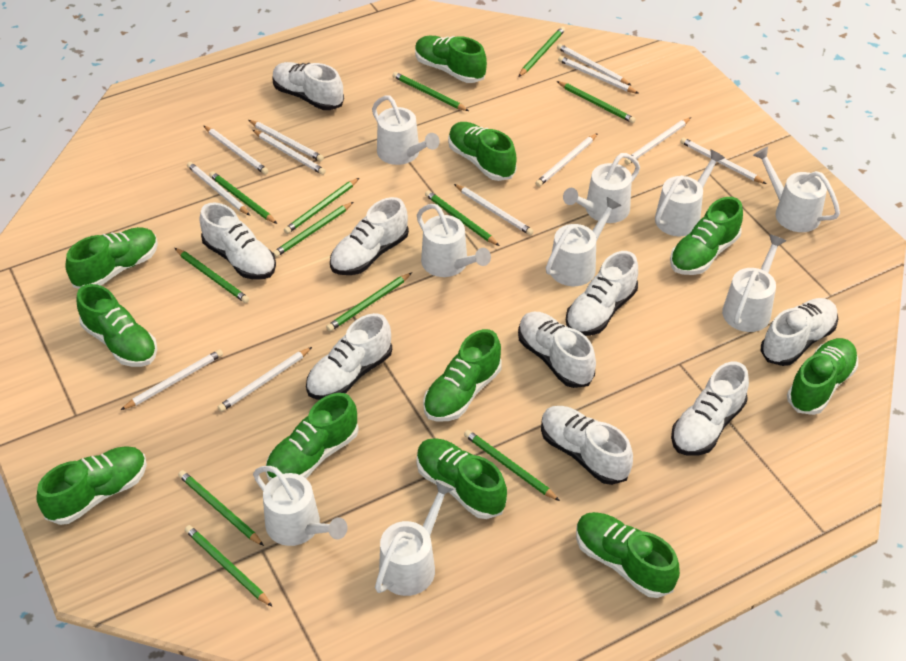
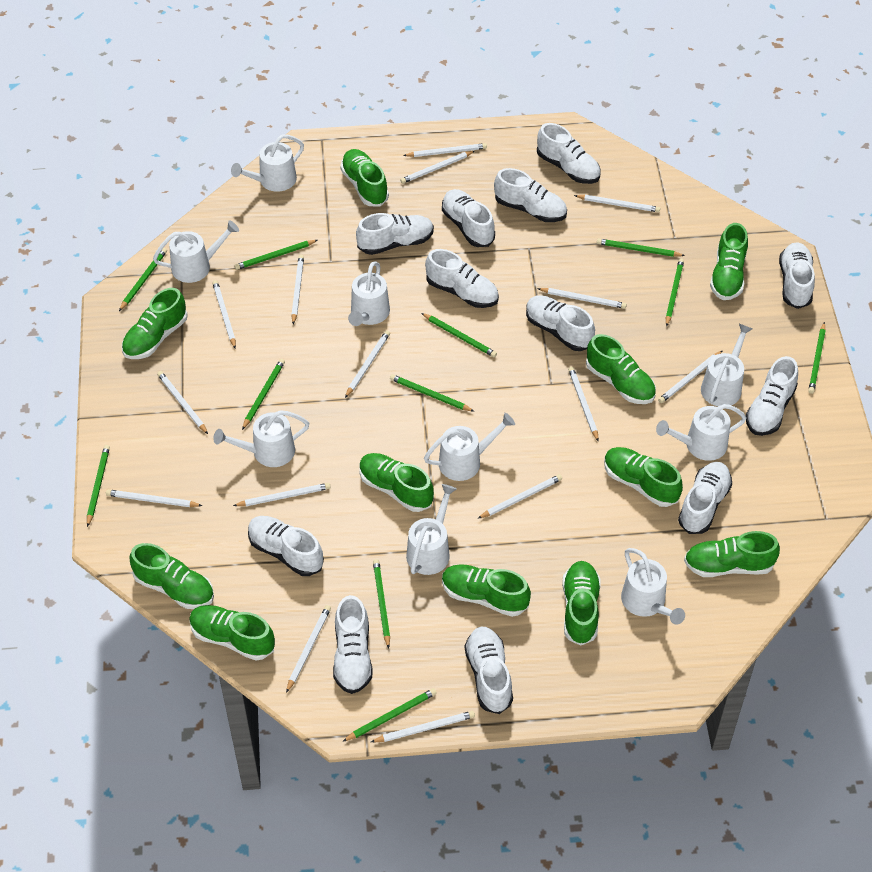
green pencil: 12 -> 11
white pencil: 12 -> 15
white shoe: 9 -> 12

